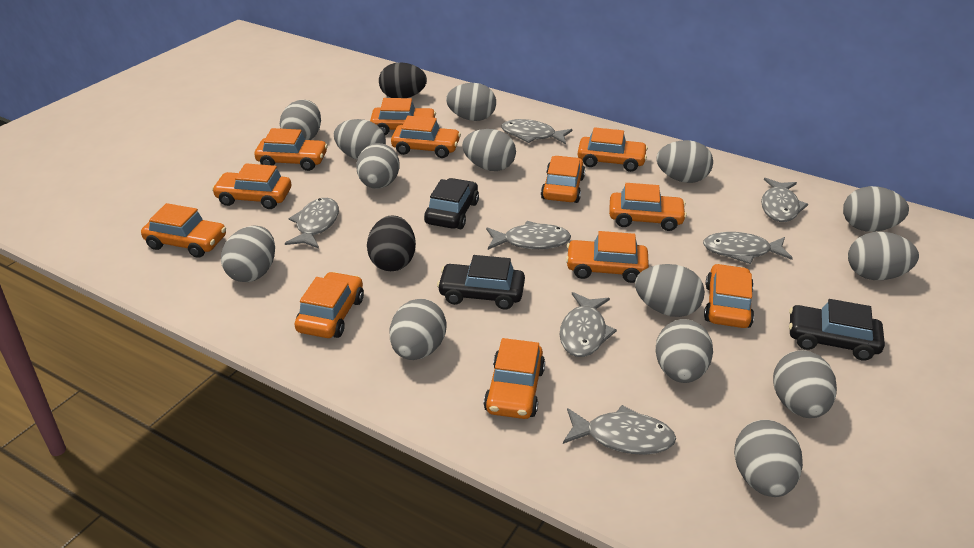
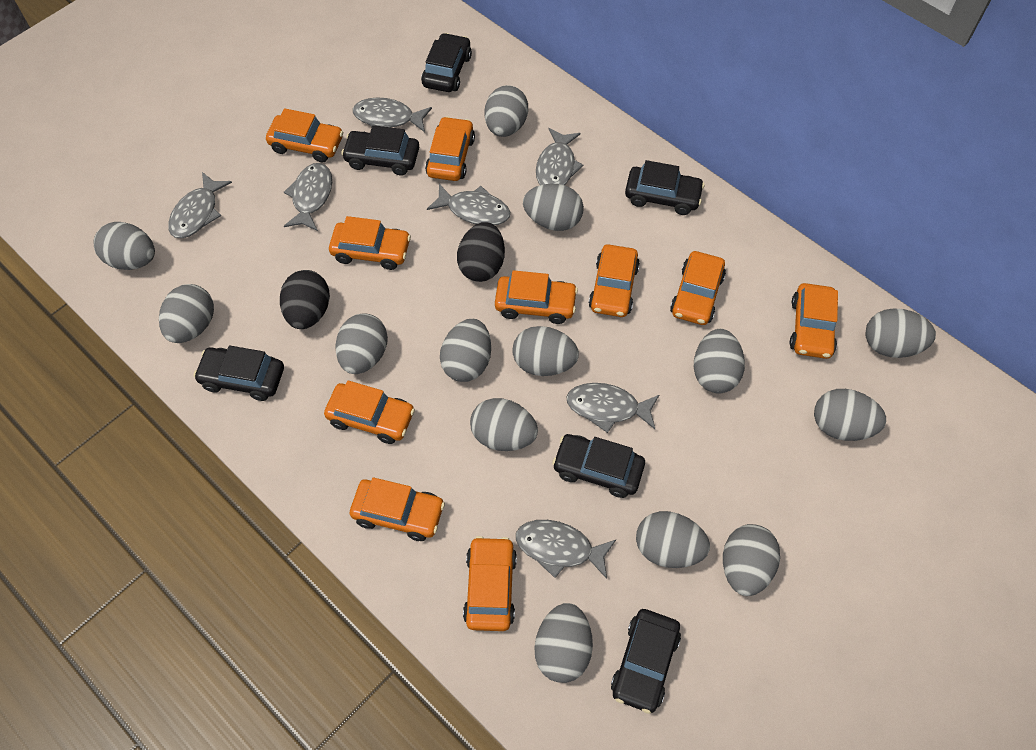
black car: 3 -> 6
orange car: 12 -> 10

